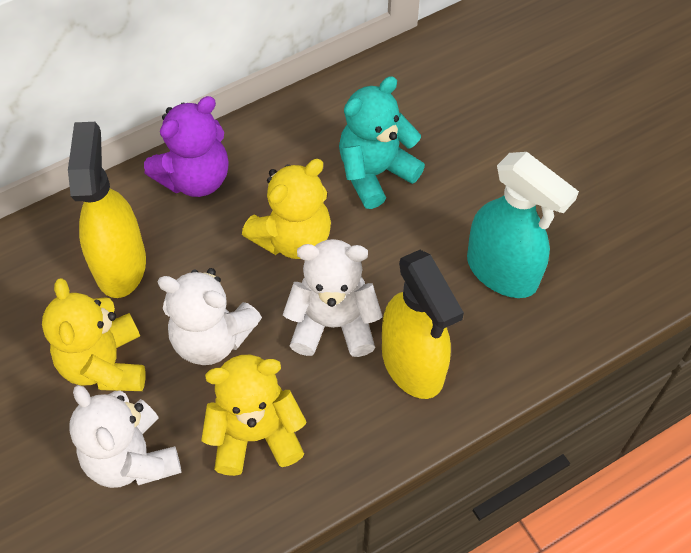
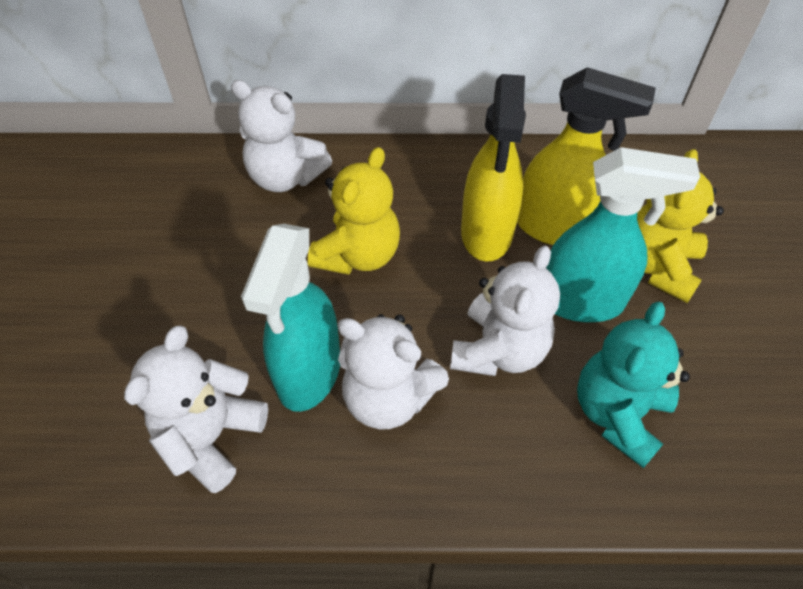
purple teddy bear: 1 -> 0
turquoise spray bottle: 1 -> 2
white teddy bear: 3 -> 4
yellow teddy bear: 3 -> 2

